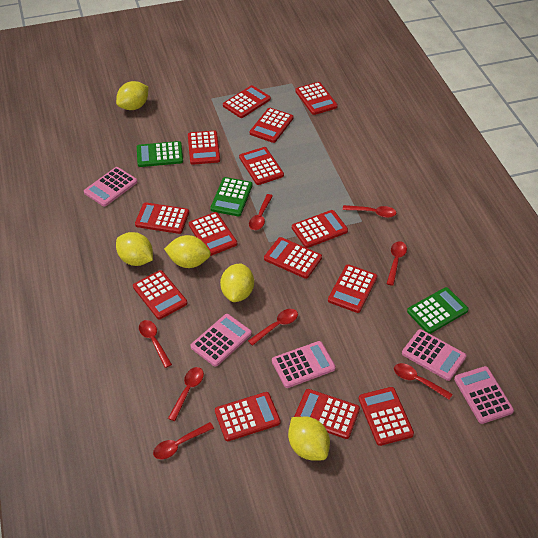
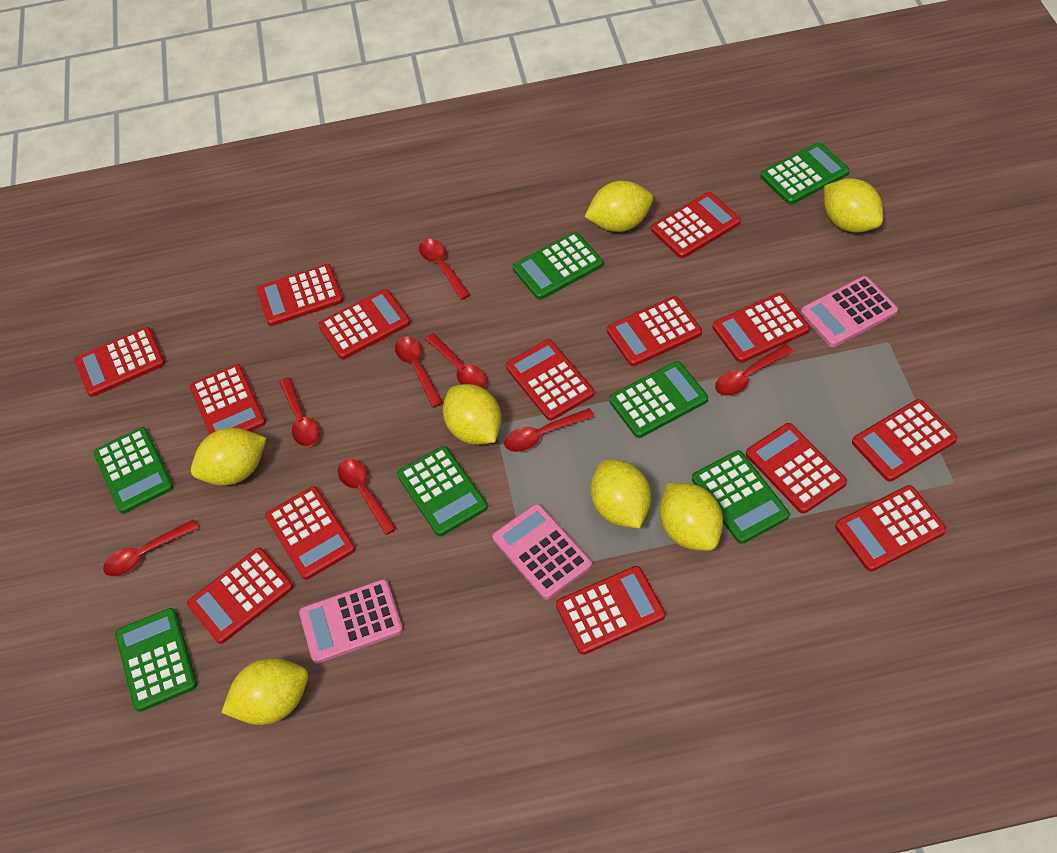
green calculator: 3 -> 7
pink calculator: 5 -> 3
yellow lemon: 5 -> 7

